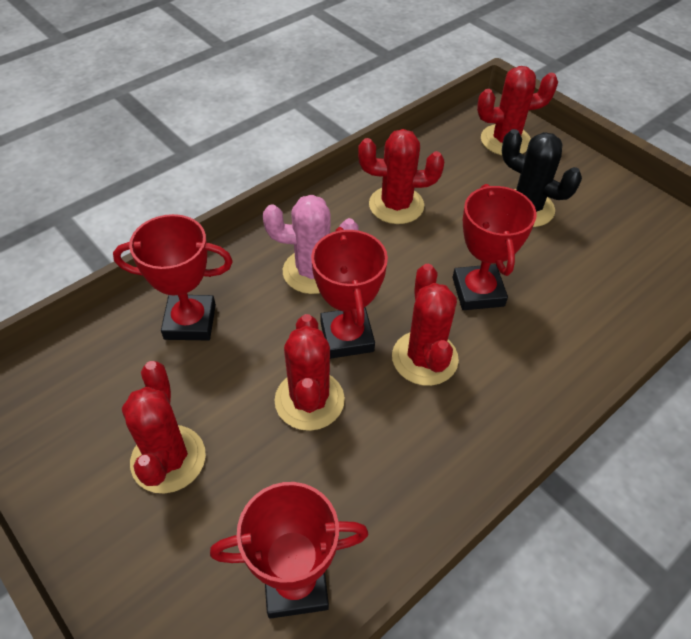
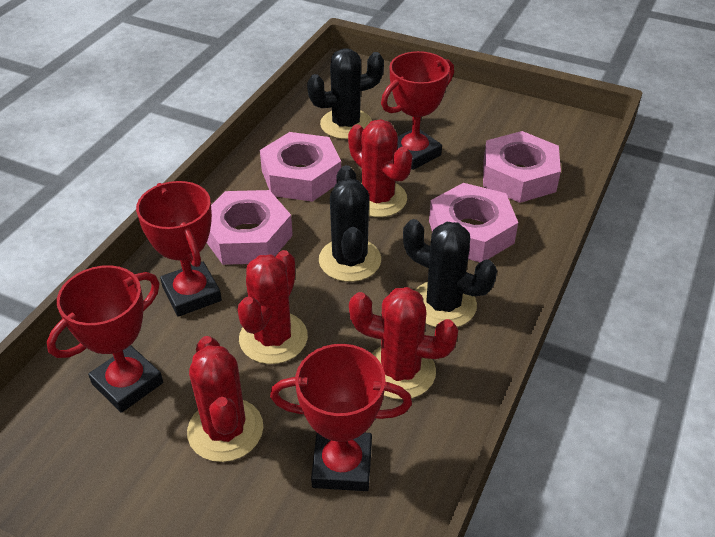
black cactus: 1 -> 3
pink cactus: 1 -> 0
pink nut: 0 -> 4
red cactus: 5 -> 4

